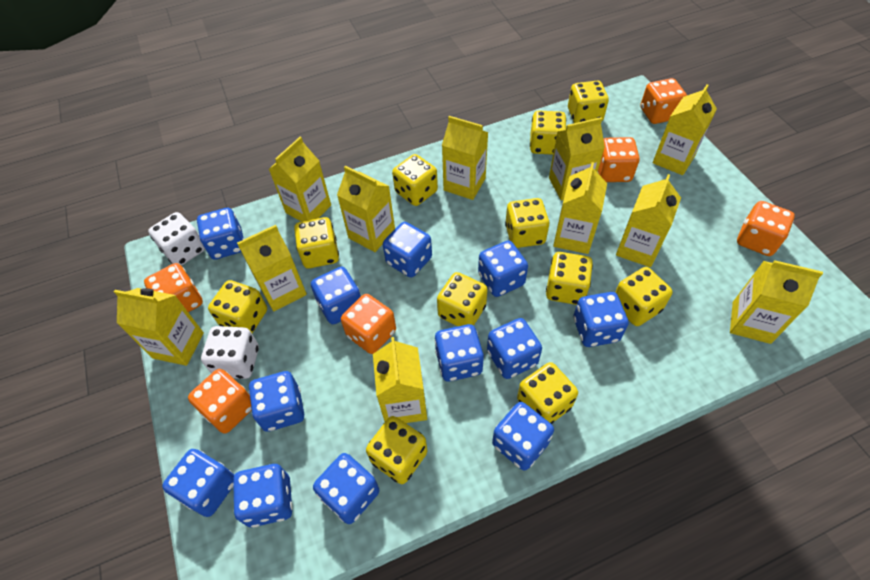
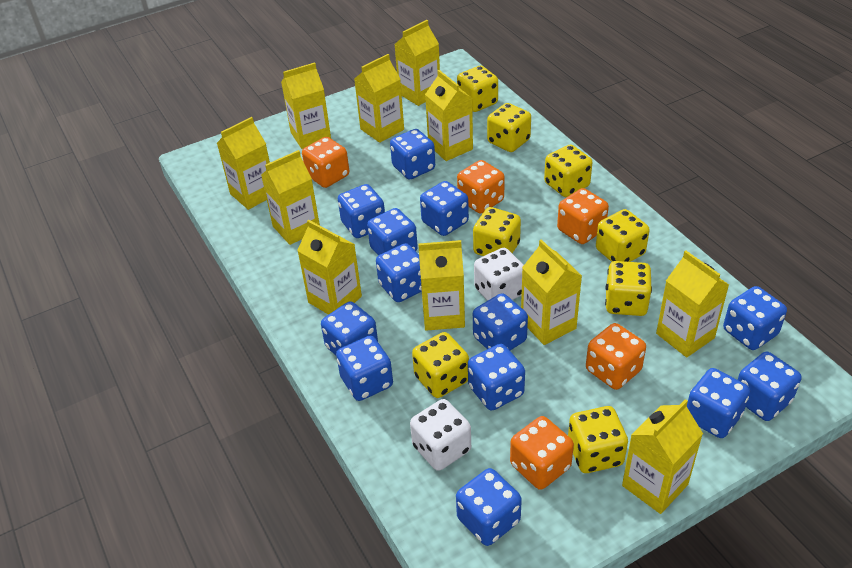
blue dice: 12 -> 13
orange dice: 6 -> 5
yellow dice: 11 -> 8

